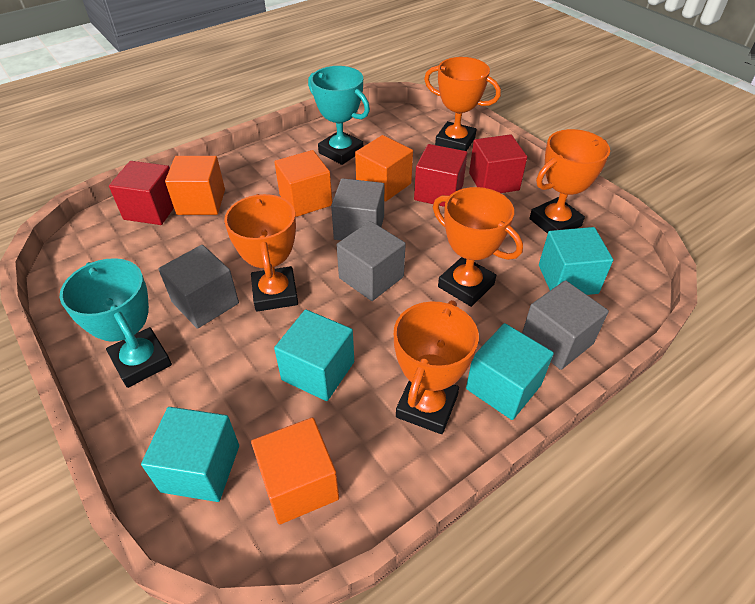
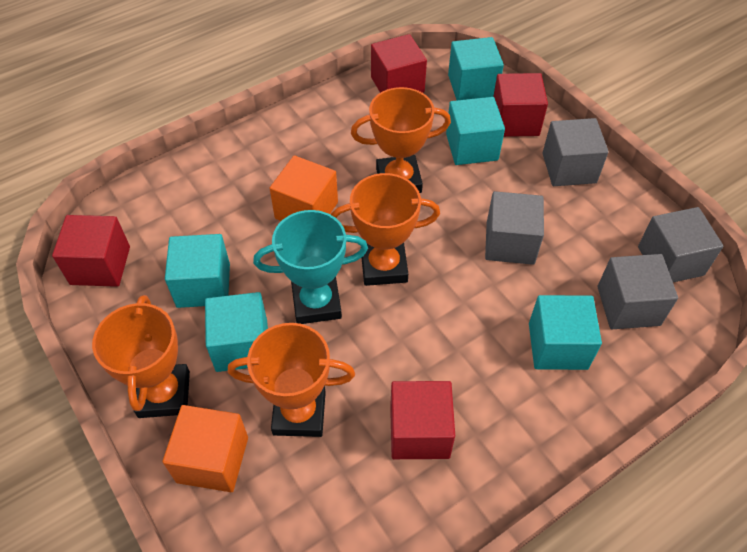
orange cube: 4 -> 2
orange trophy: 5 -> 4
red cube: 3 -> 4
turquoise cube: 4 -> 5
turquoise trophy: 2 -> 1

